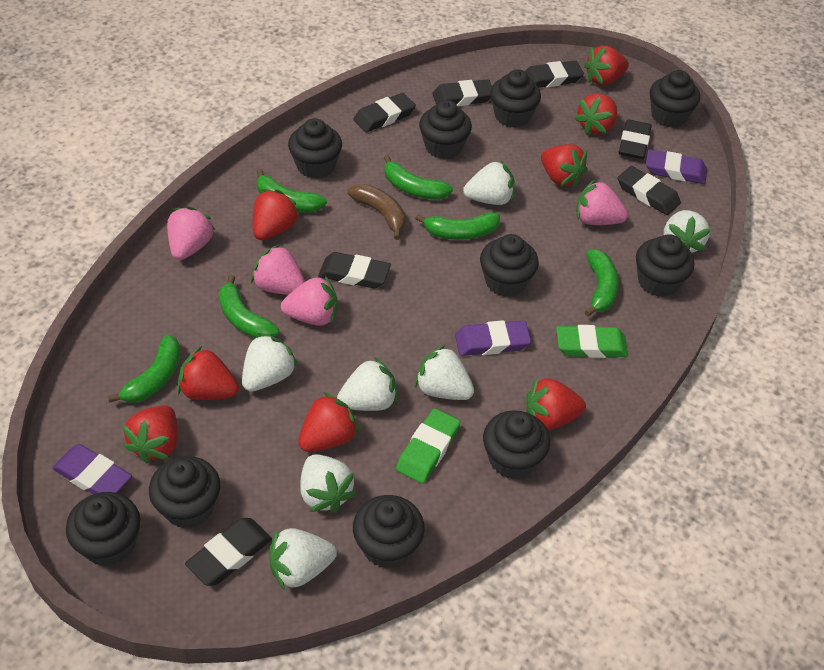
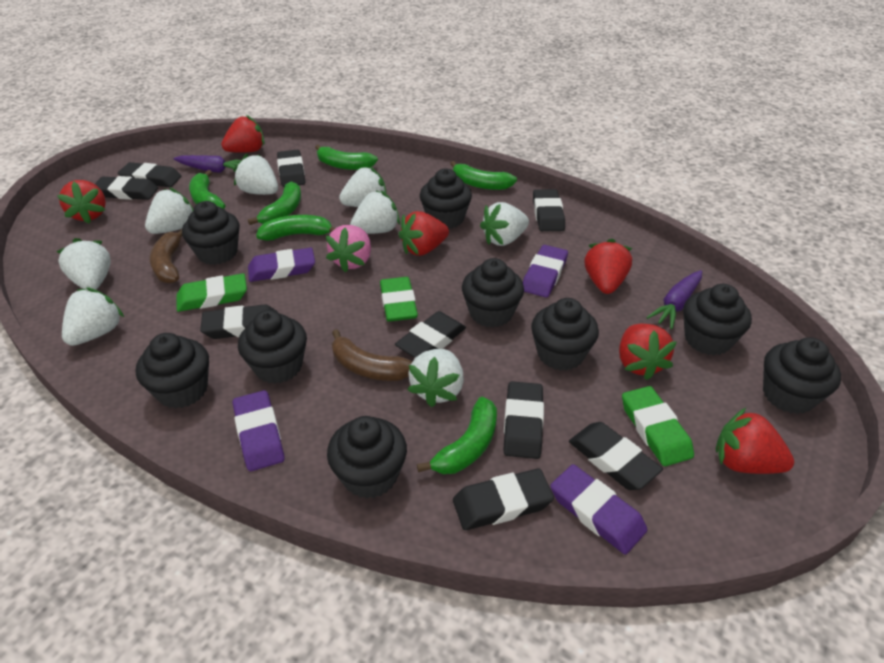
black cupcake: 10 -> 9
black eraser: 7 -> 9
brown banana: 1 -> 2
green eraser: 2 -> 3
pink strawberry: 4 -> 1
purple carrot: 0 -> 2
purple eraser: 3 -> 4
red strawberry: 8 -> 6
white strawberry: 7 -> 8

